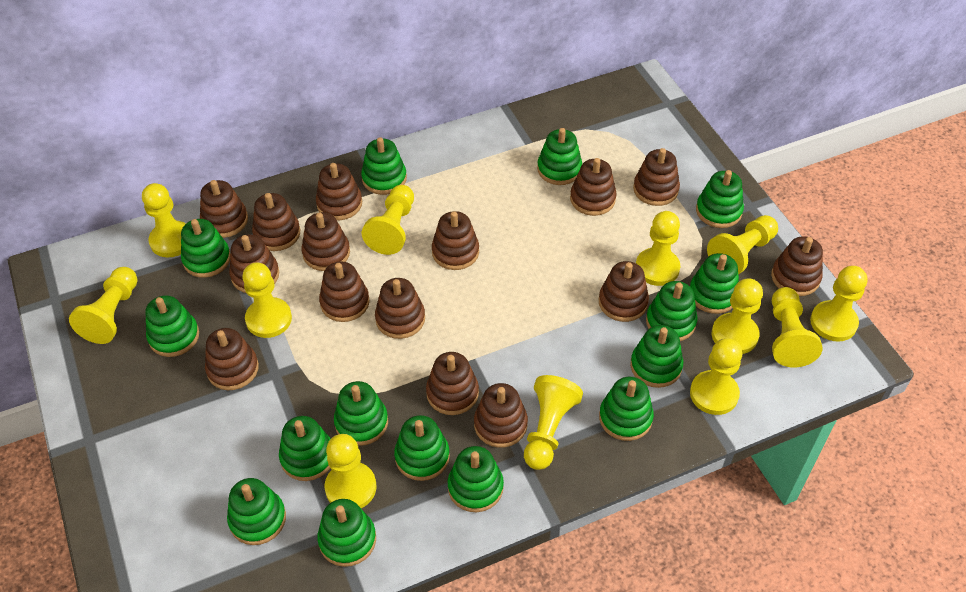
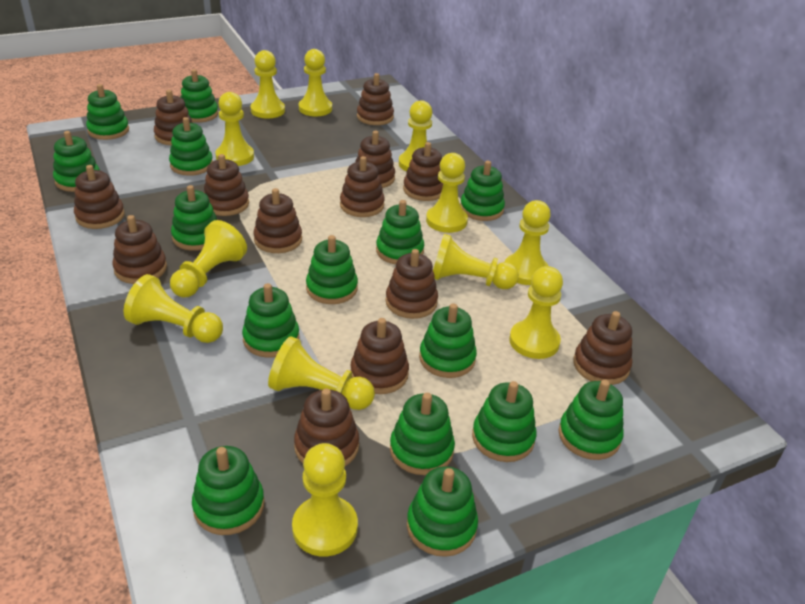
brown stacking toy: 15 -> 13

